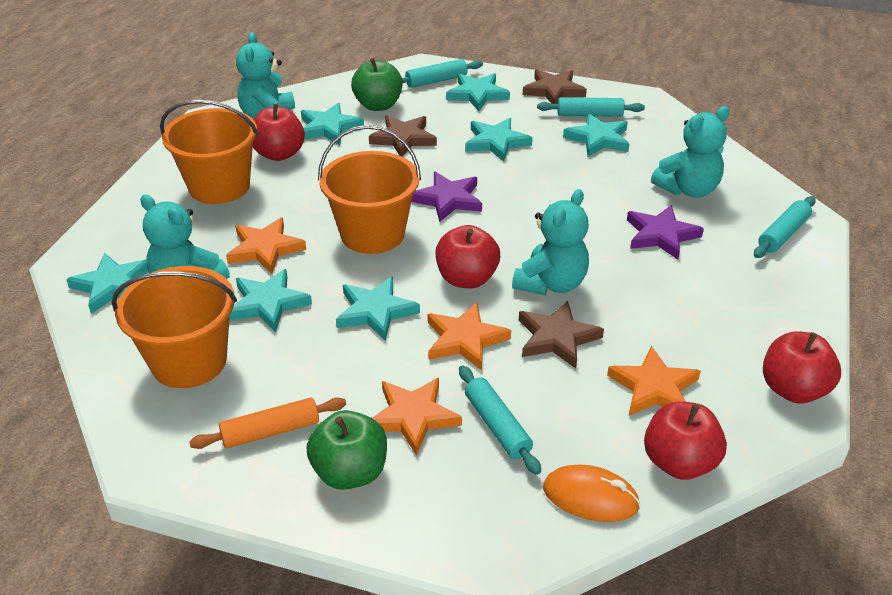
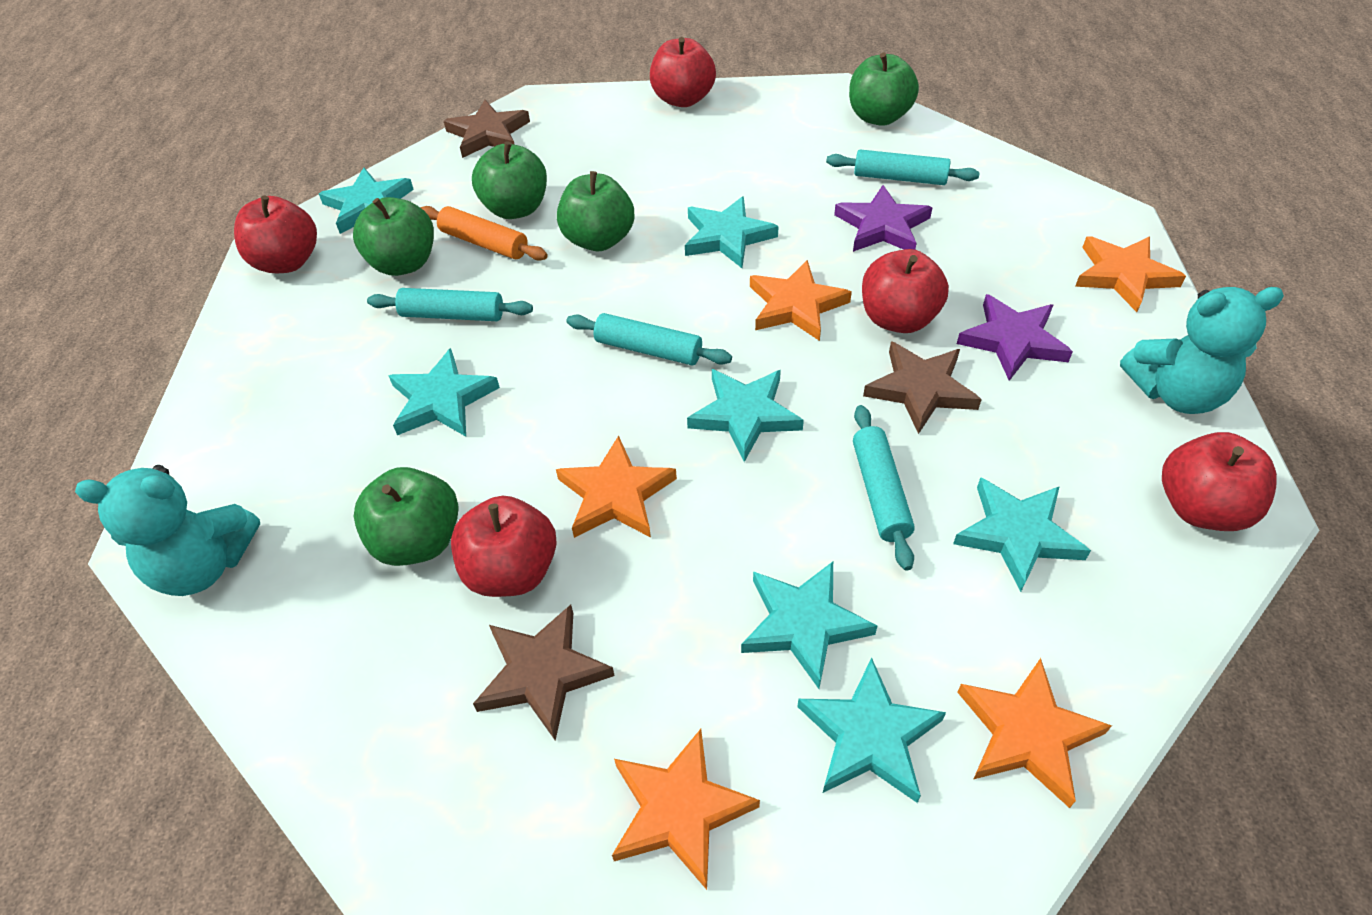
green apple: 2 -> 5
orange bucket: 3 -> 0
orange mouse: 1 -> 0
orange star: 4 -> 5
red apple: 4 -> 5
turquoise teddy bear: 4 -> 2

